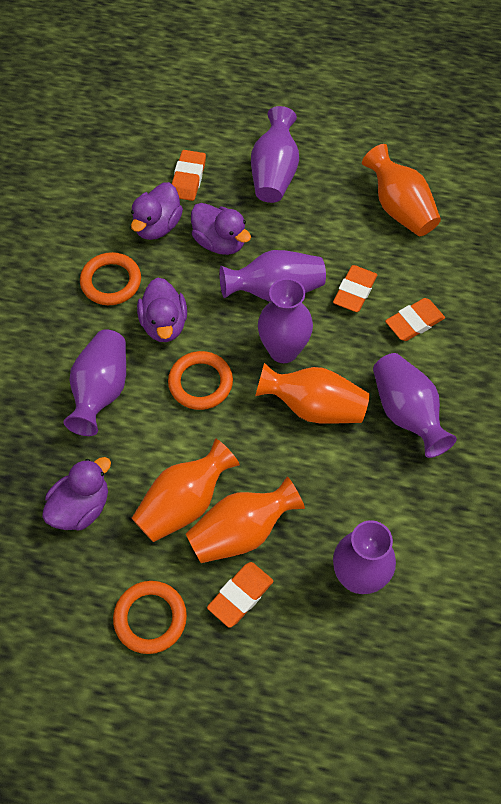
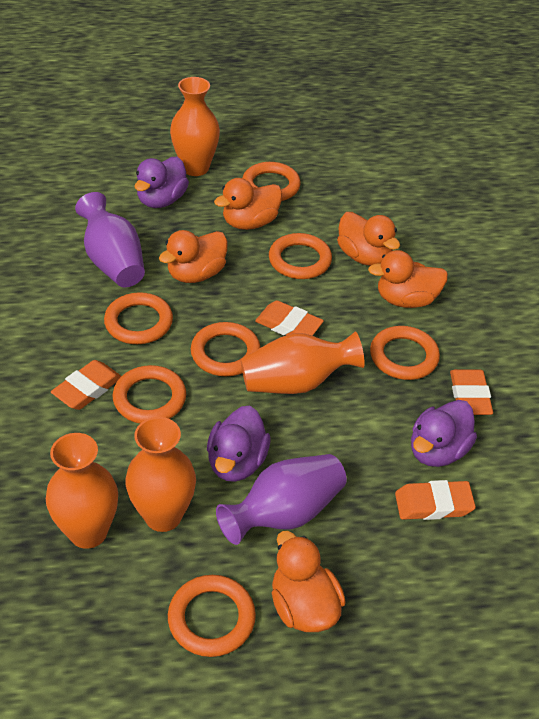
orange duck: 0 -> 5
orange ring: 3 -> 7
purple duck: 4 -> 3
purple vase: 6 -> 2

